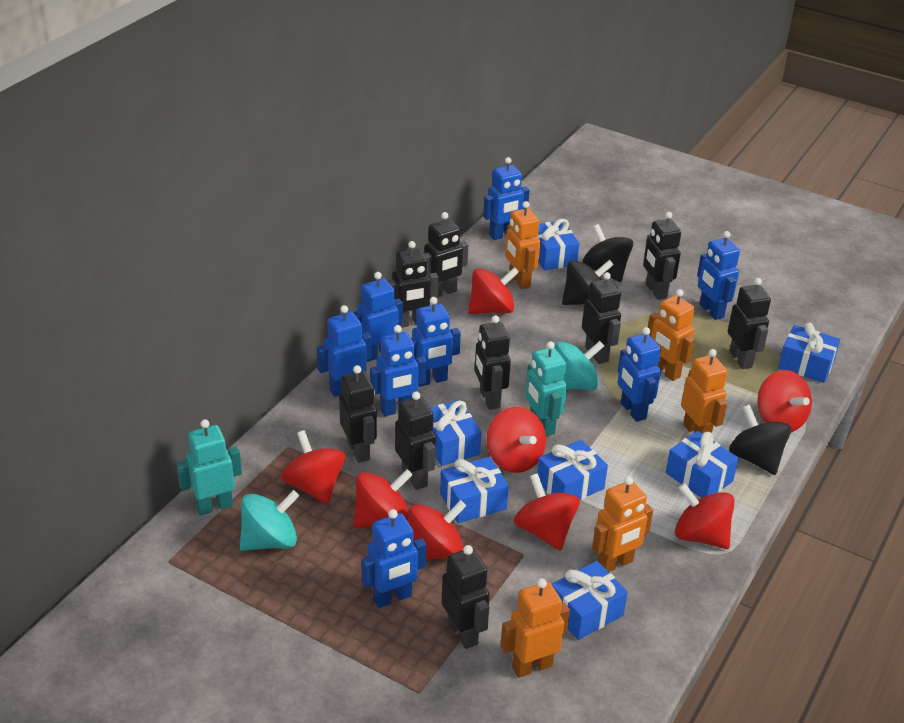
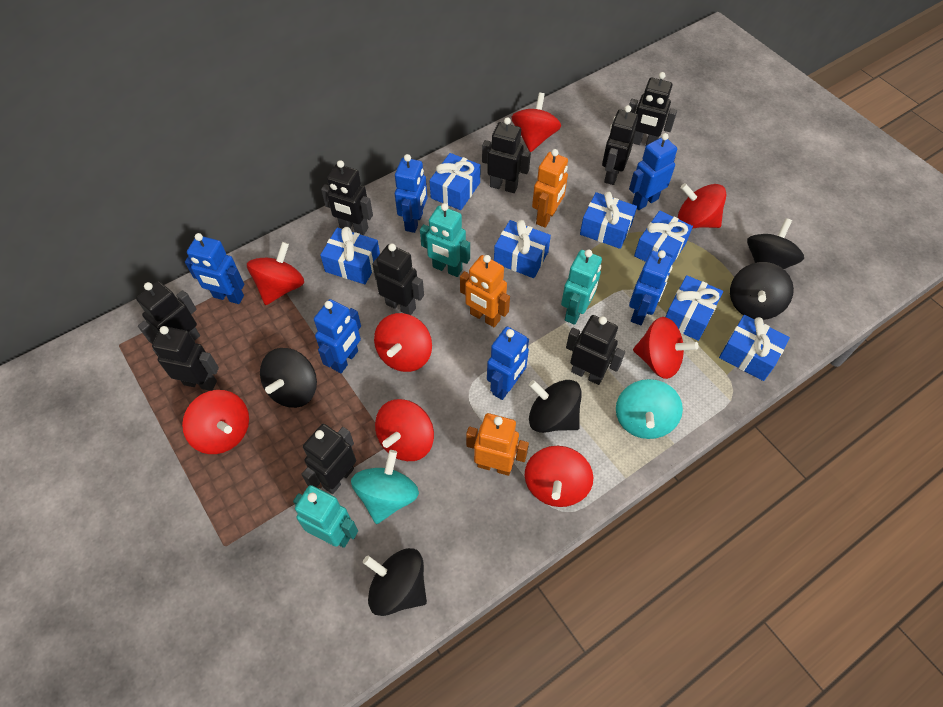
black spinning top: 3 -> 5
blue robot: 8 -> 6
orange robot: 5 -> 3
turquoise robot: 2 -> 3

